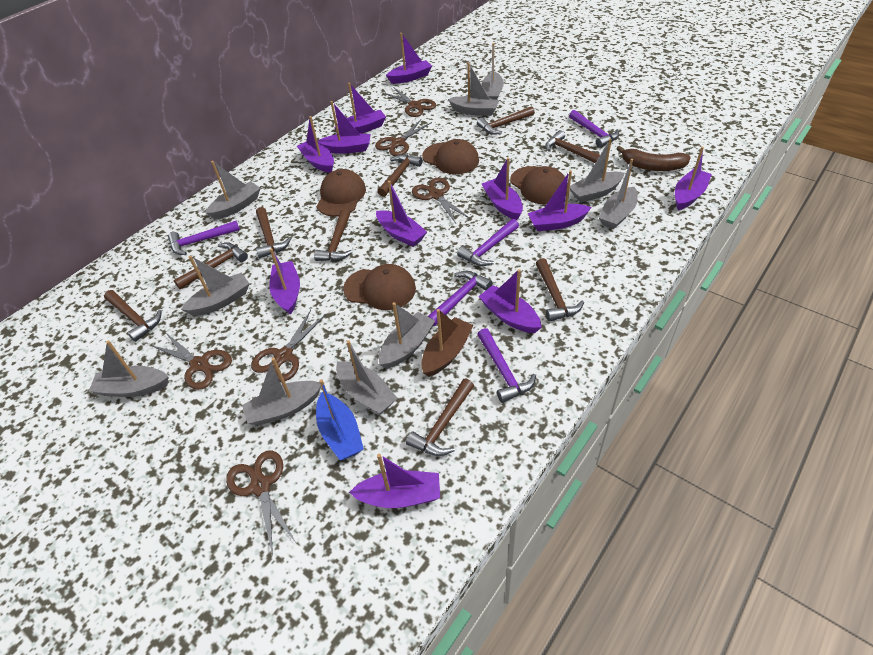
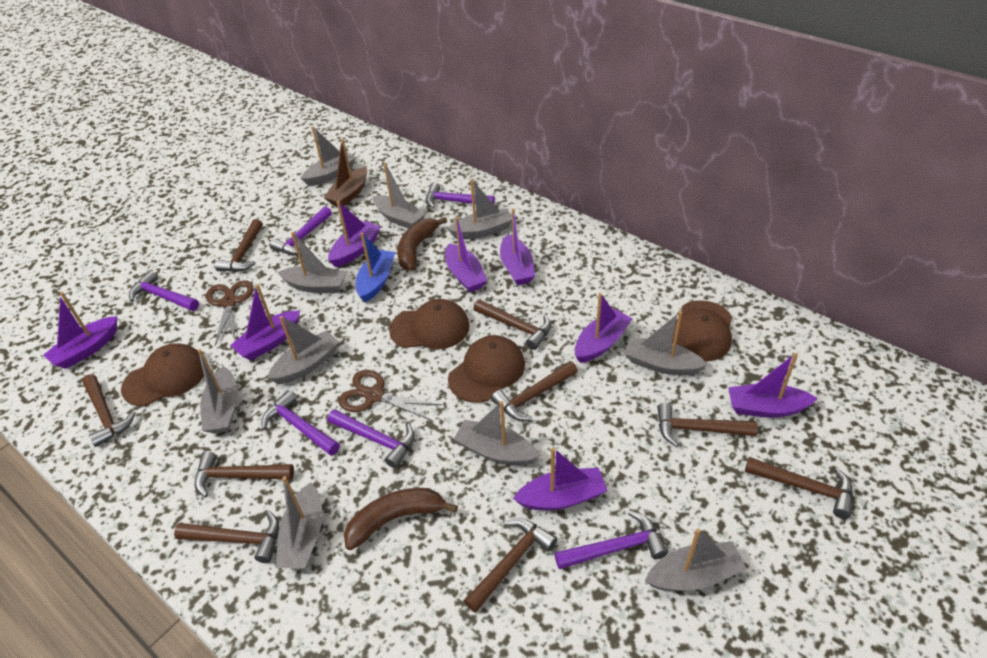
brown banana: 1 -> 2
brown scissors: 6 -> 2
purple boat: 11 -> 8
purple hammer: 5 -> 6

